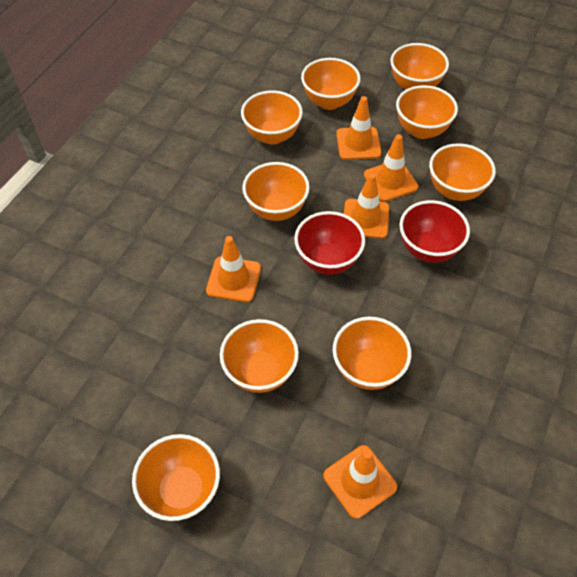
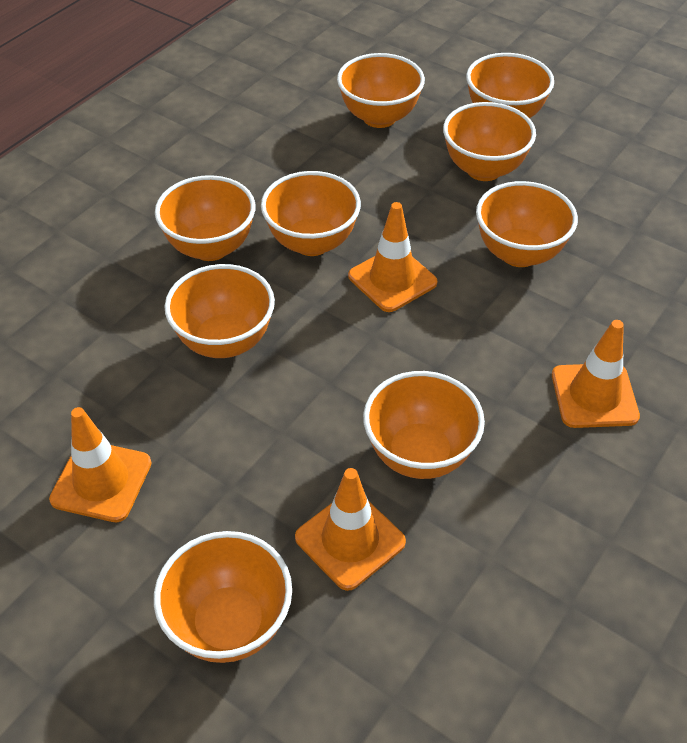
orange traffic cone: 5 -> 4
red bowl: 2 -> 0

